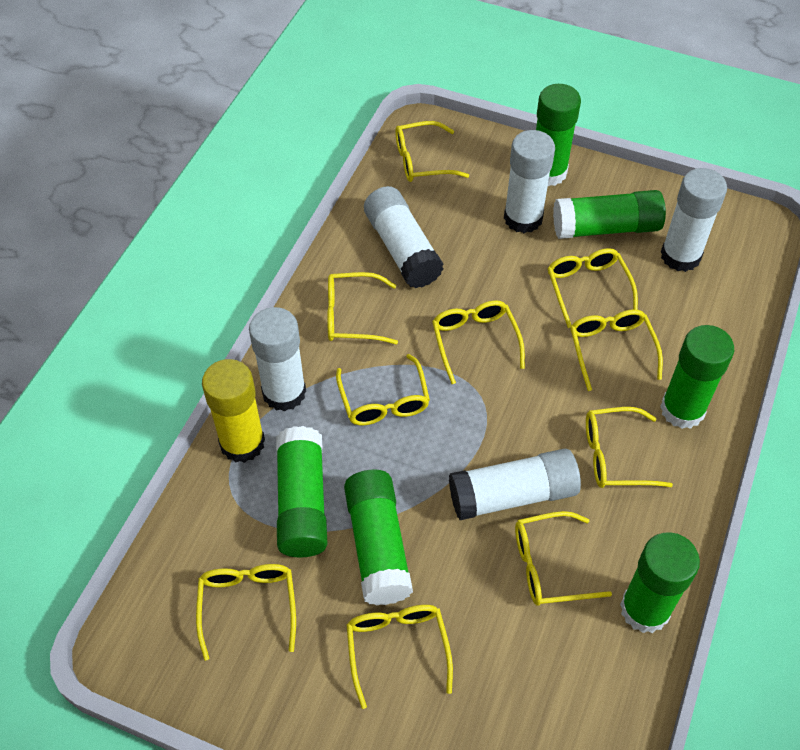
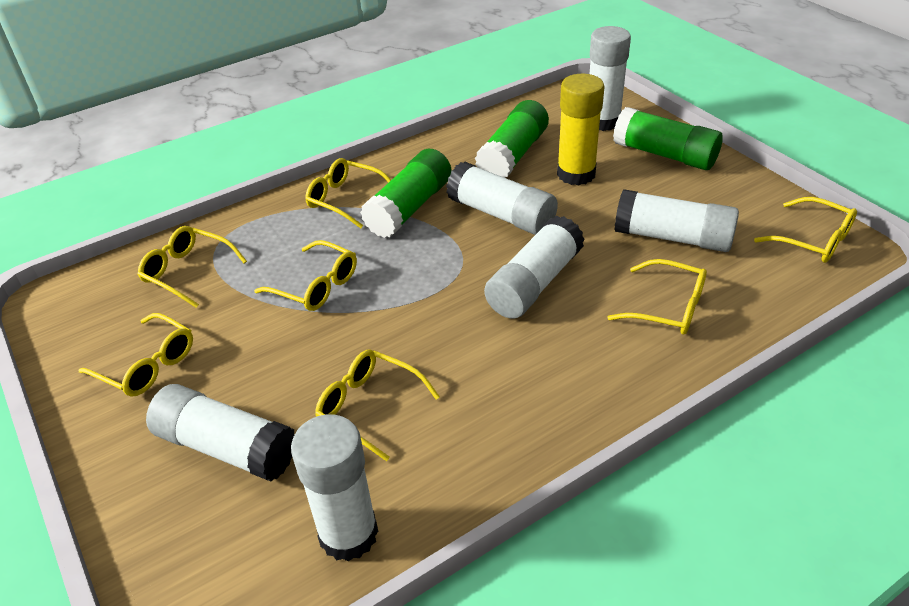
green glue stick: 6 -> 3
white glue stick: 5 -> 6
yellow glasses: 10 -> 7

